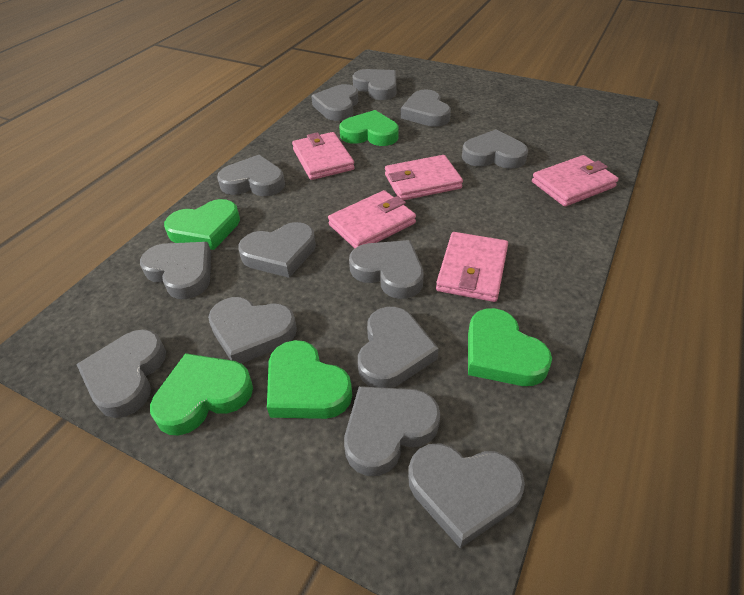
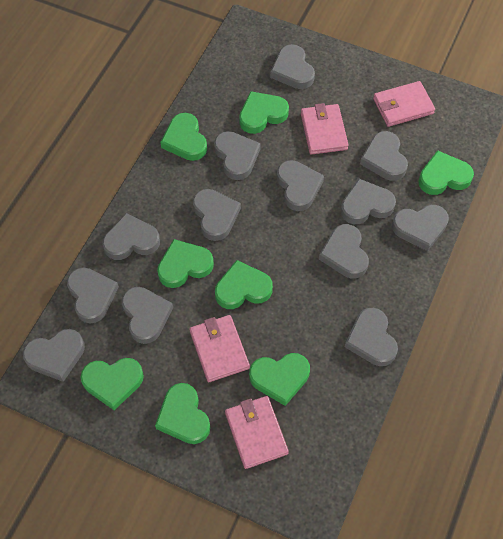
green heart: 5 -> 8
pink wallet: 5 -> 4

